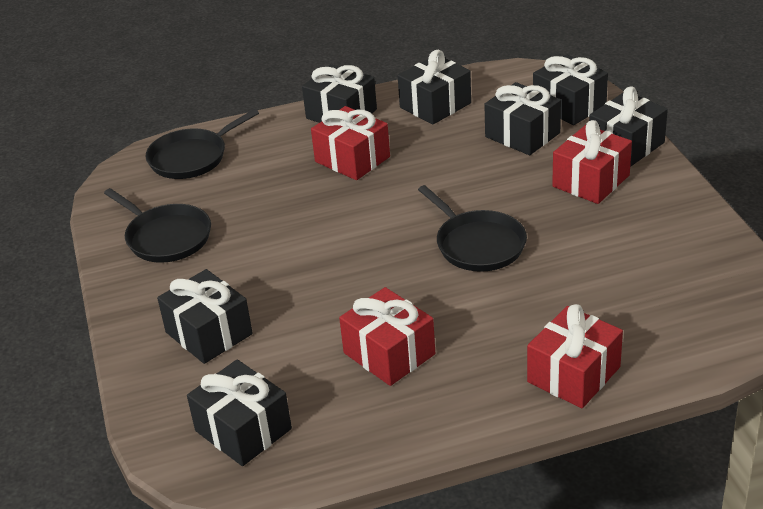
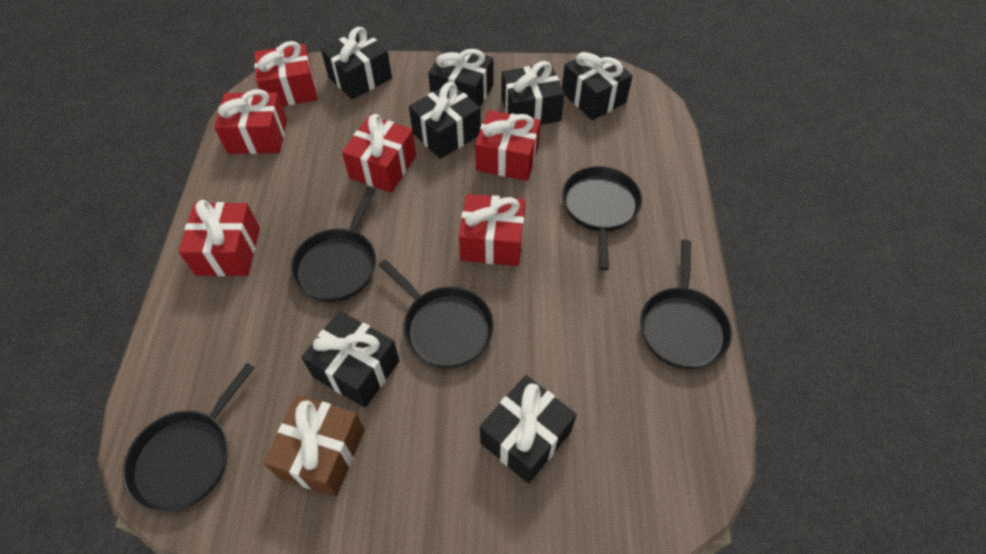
black pan: 3 -> 5
brown gift: 0 -> 1
red gift: 4 -> 6

